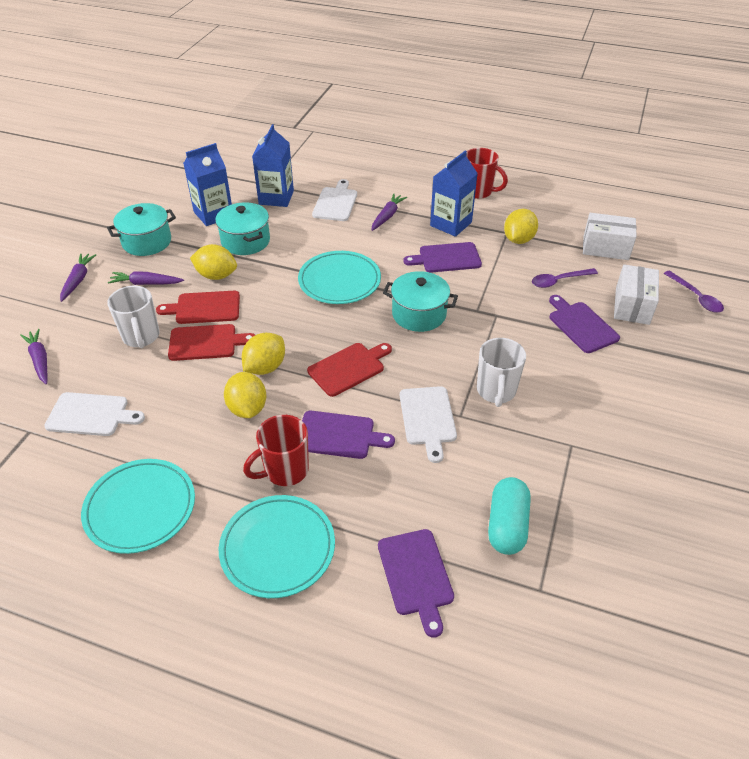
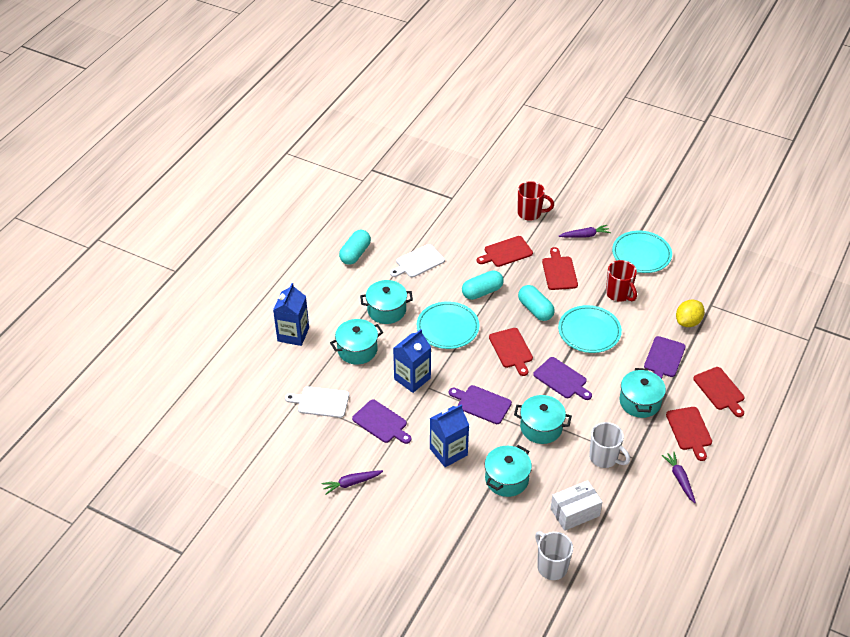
purple carrot: 4 -> 3
purple spoon: 2 -> 0
red cutting board: 3 -> 5
turquoise capsule: 1 -> 3
turquoise pot: 3 -> 5
white box: 2 -> 1
white cutting board: 3 -> 2
yellow lemon: 4 -> 1

